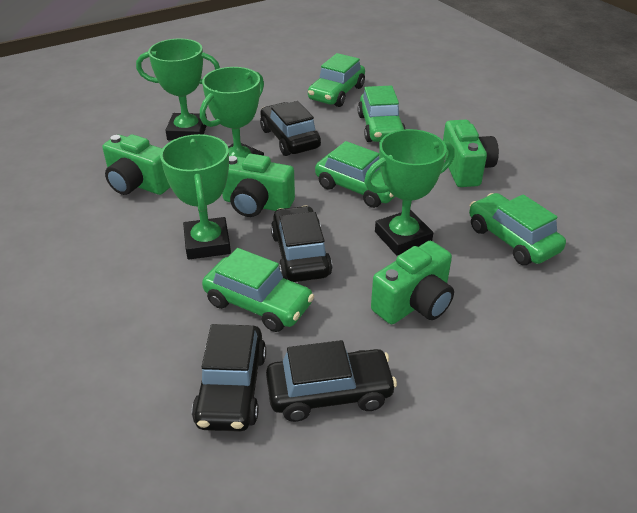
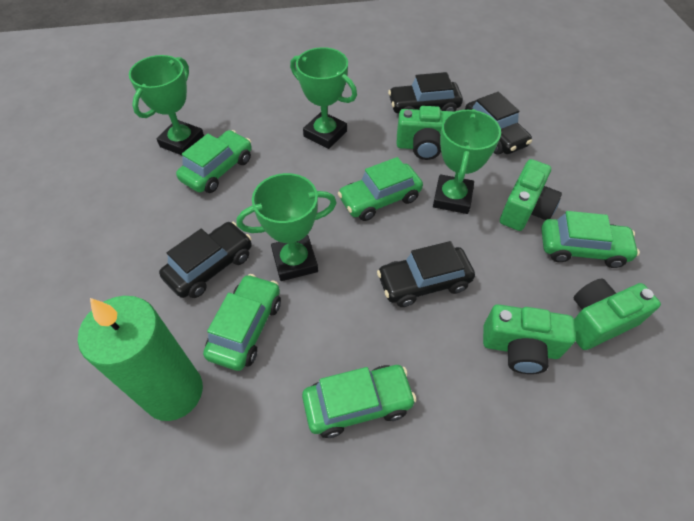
green candle: 0 -> 1

